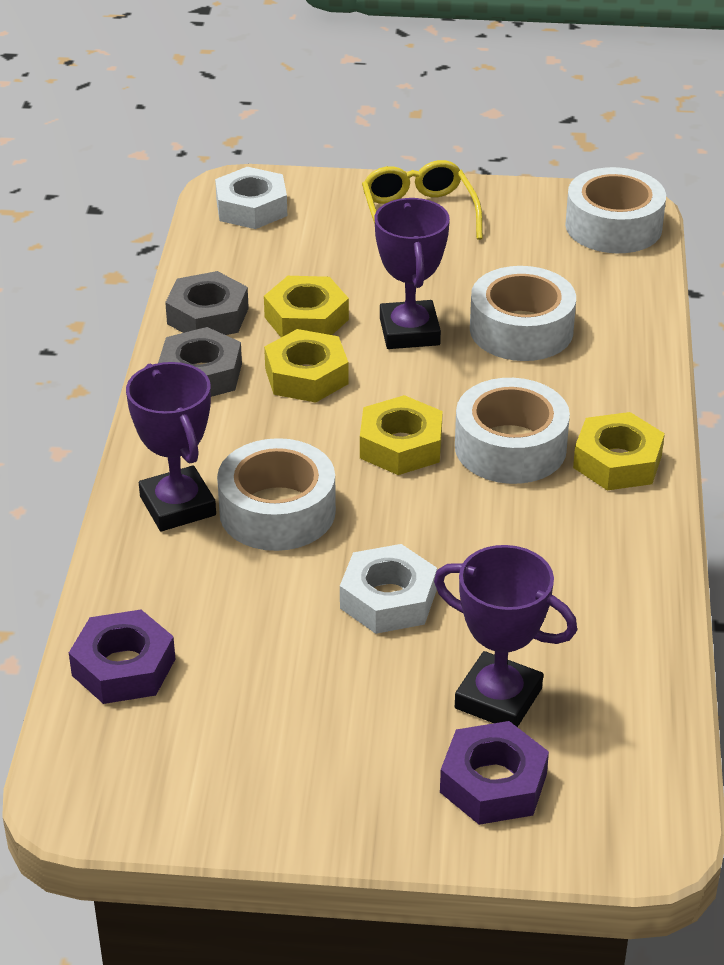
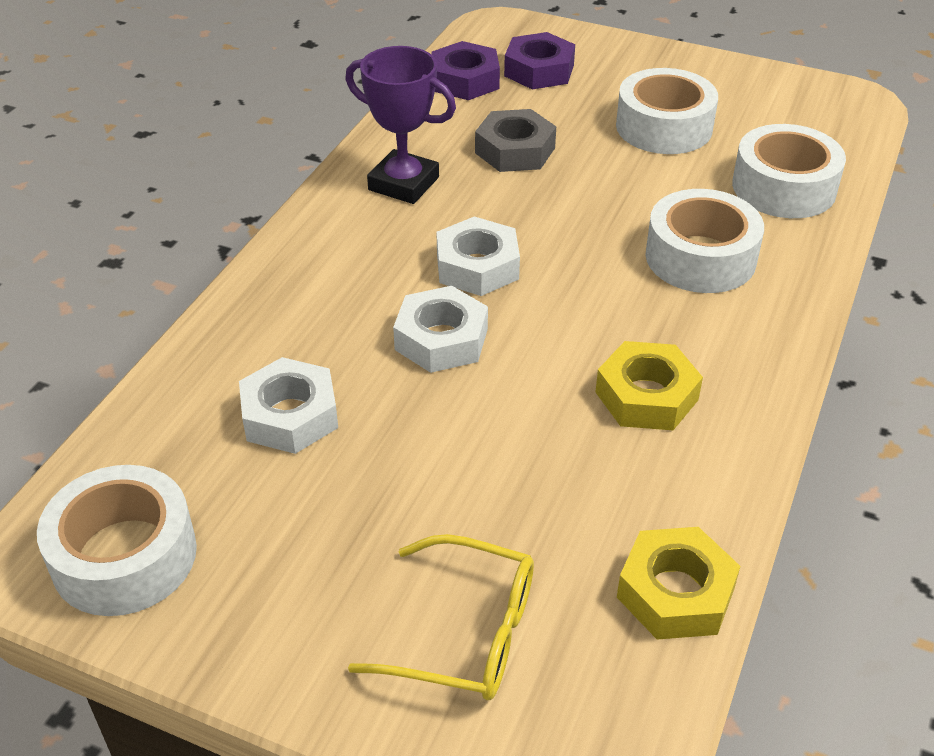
grey nut: 2 -> 1
purple trophy: 3 -> 1
white nut: 2 -> 3
yellow nut: 4 -> 2

